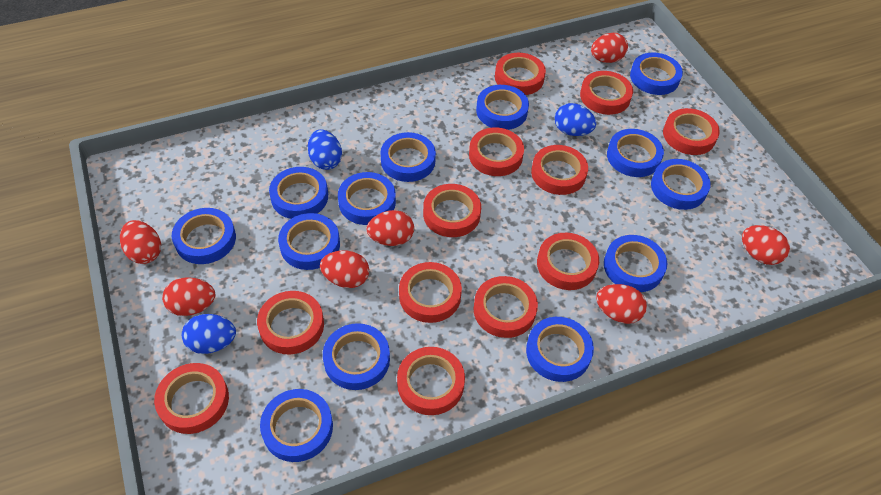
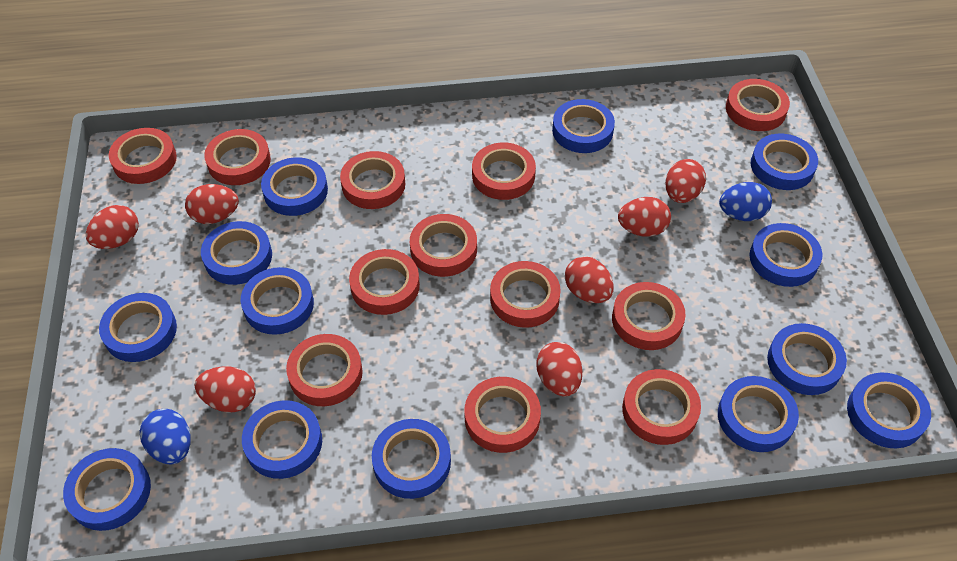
blue egg: 3 -> 2

